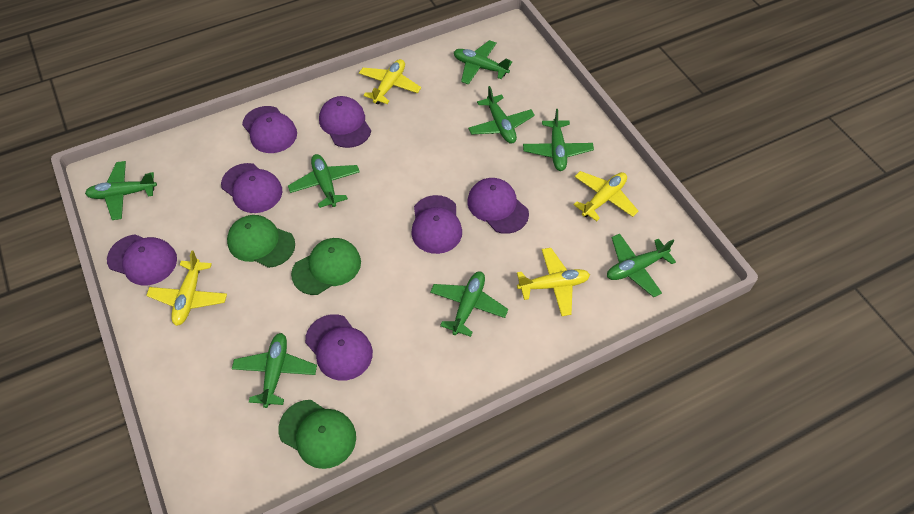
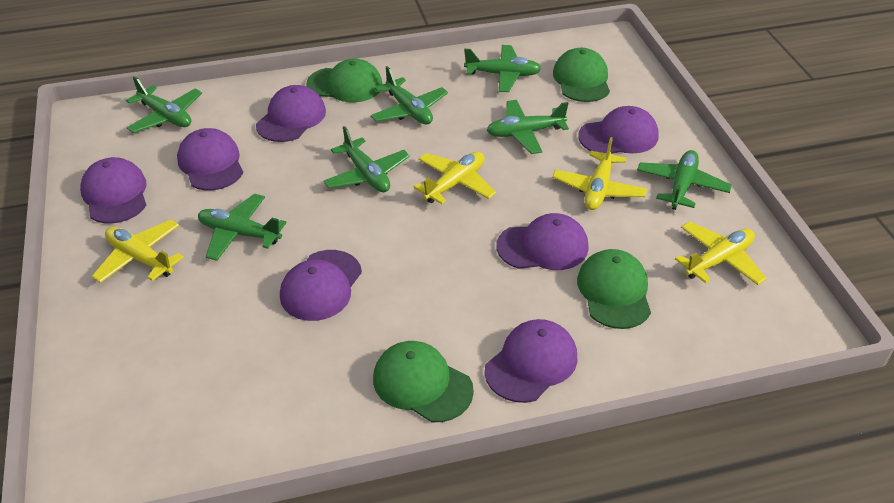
green cap: 3 -> 4
green plane: 8 -> 7

